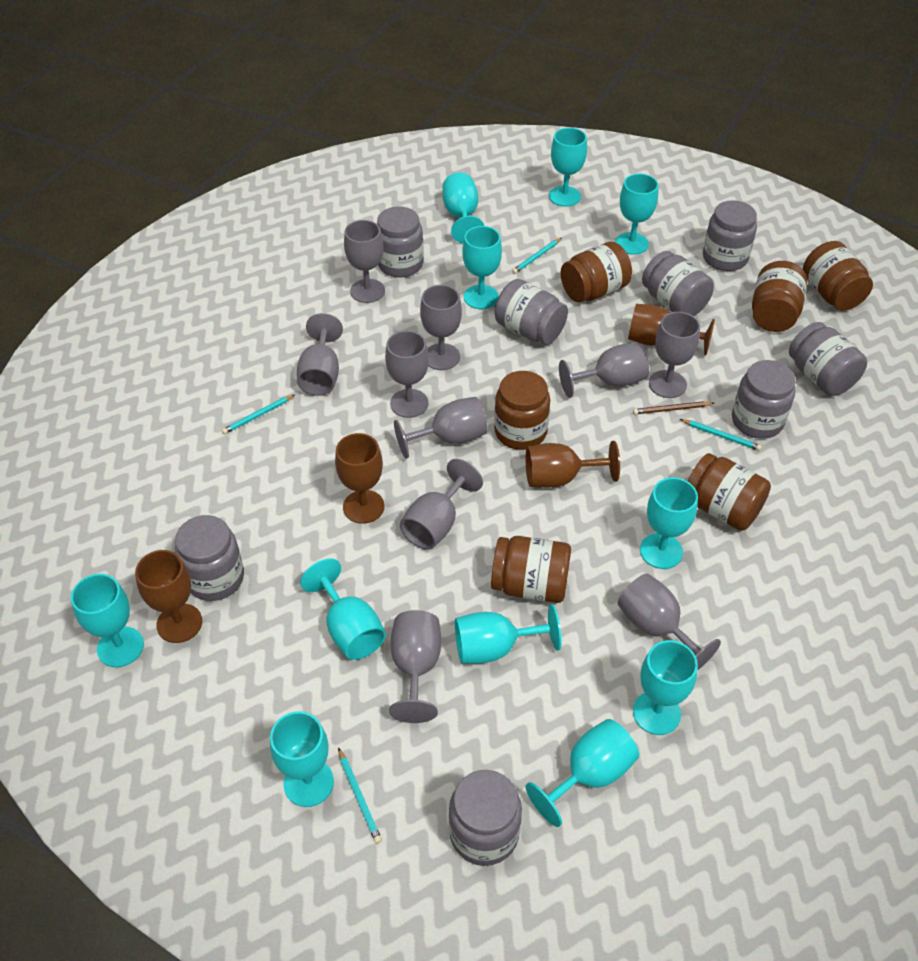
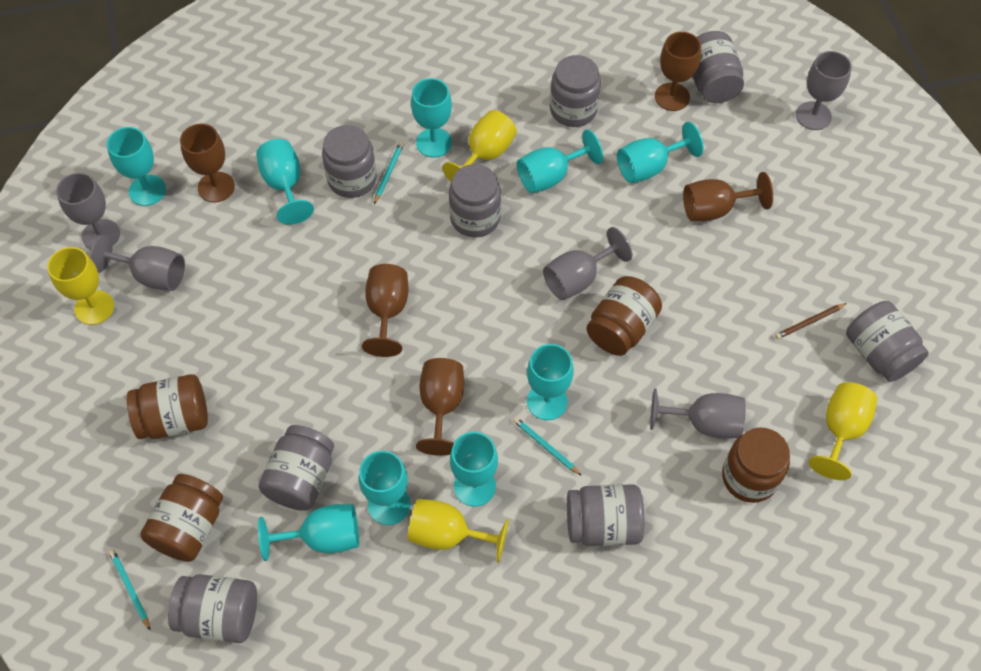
brown goblet: 4 -> 5
brown jar: 6 -> 4
grey goblet: 10 -> 5
turquoise goblet: 11 -> 9
turquoise pencil: 4 -> 3
yellow goblet: 0 -> 4

